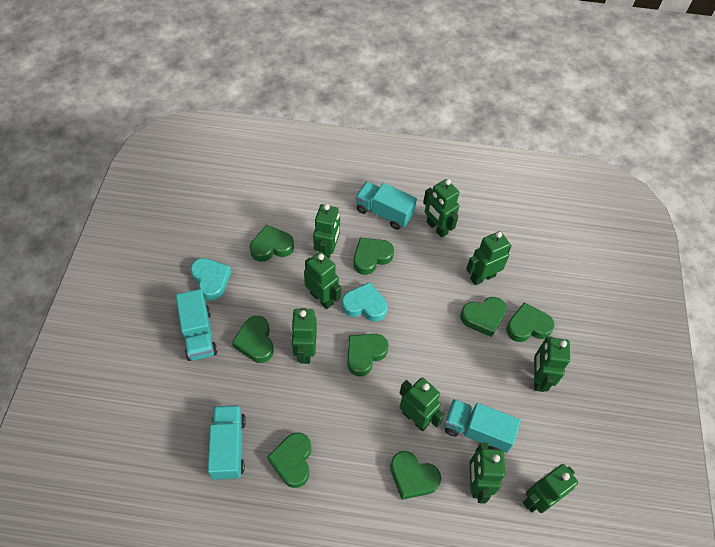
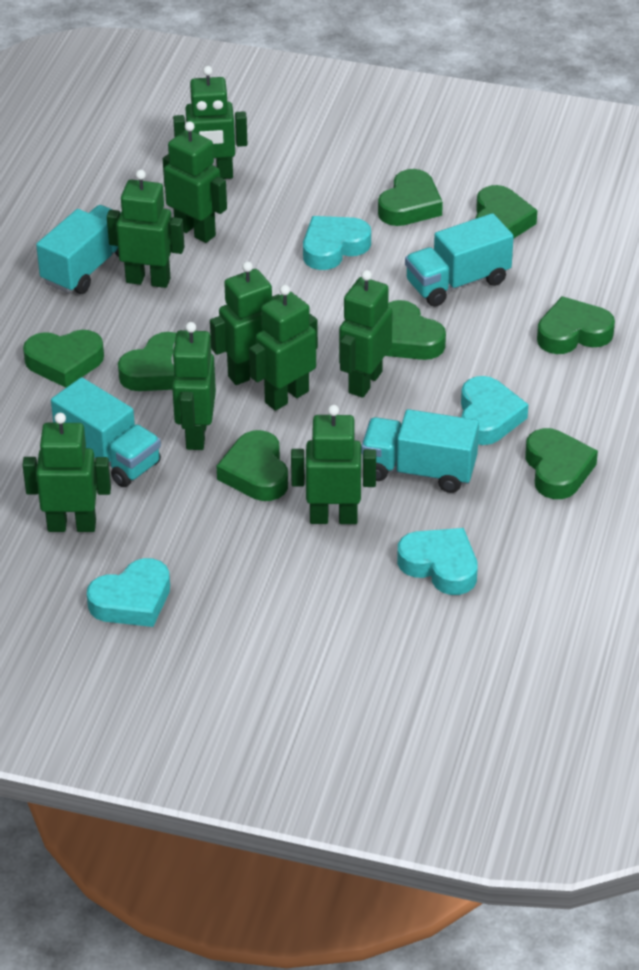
turquoise heart: 2 -> 4

